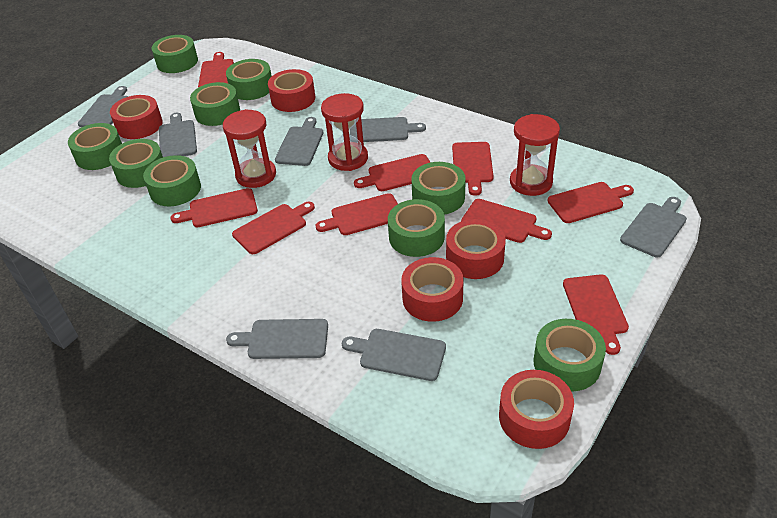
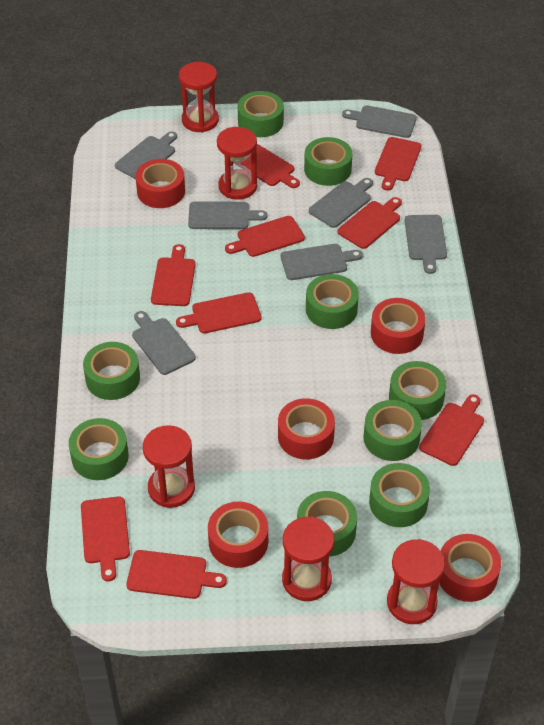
red hourglass: 3 -> 5

